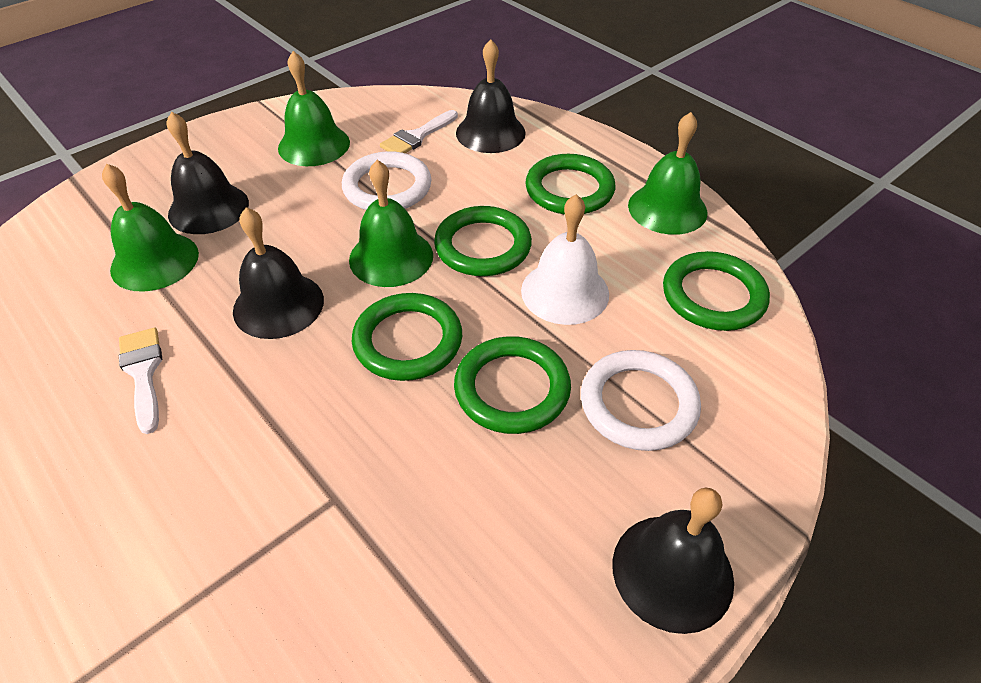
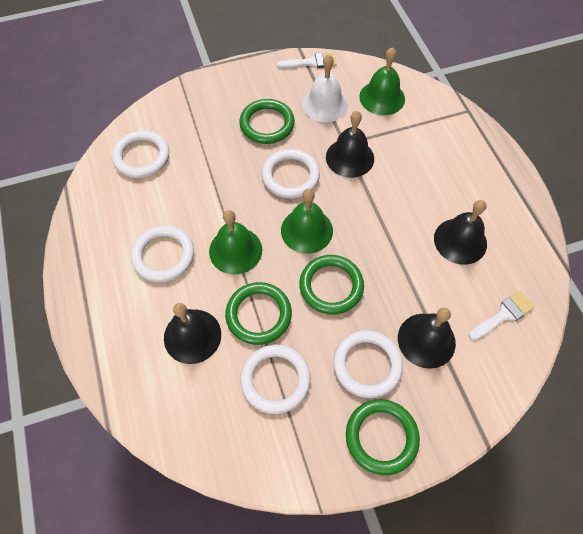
green bell: 4 -> 3
green ring: 5 -> 4
white ring: 2 -> 5

